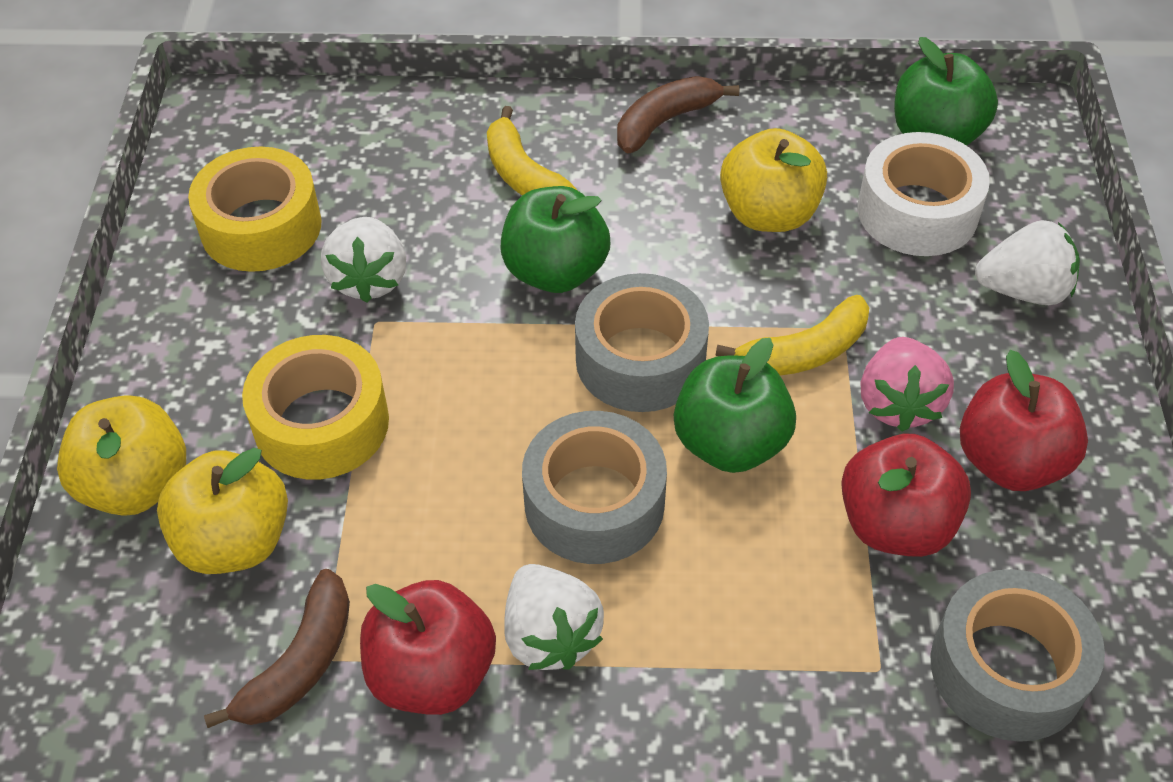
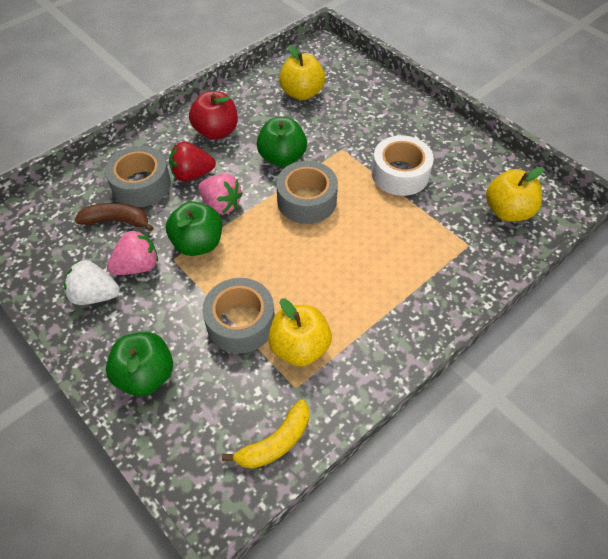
brown banana: 2 -> 1
pink strawberry: 1 -> 2
red apple: 3 -> 1
red strawberry: 0 -> 1
white strawberry: 3 -> 1
yellow banana: 2 -> 1
yellow tape: 2 -> 0

